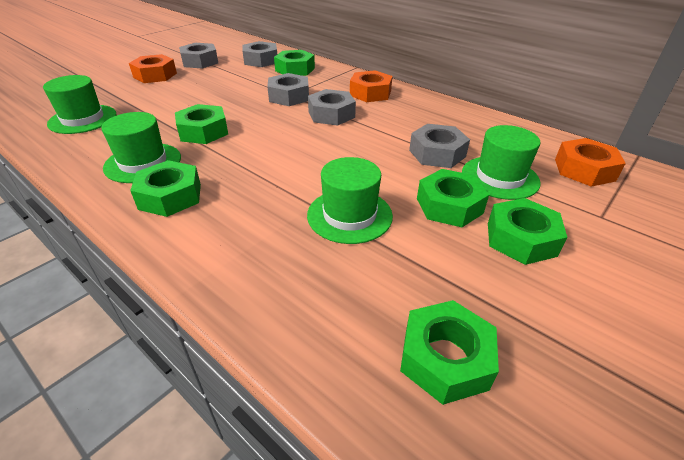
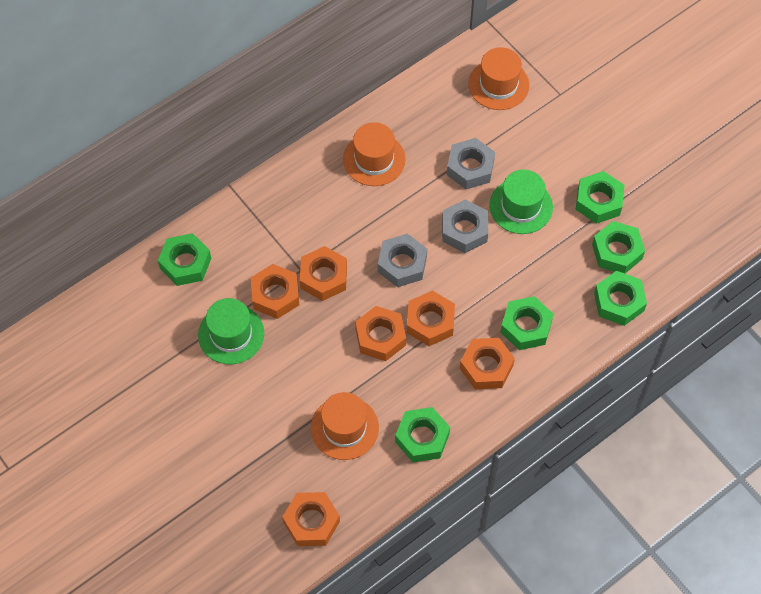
green hat: 4 -> 2
grey nut: 5 -> 3
orange hat: 0 -> 3
orange nut: 3 -> 6

